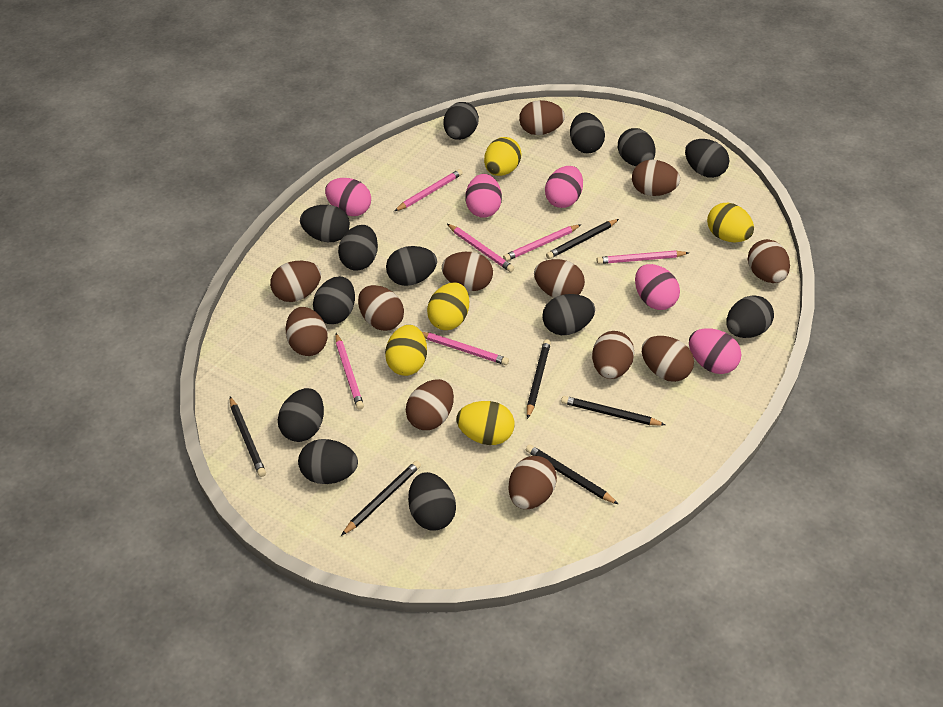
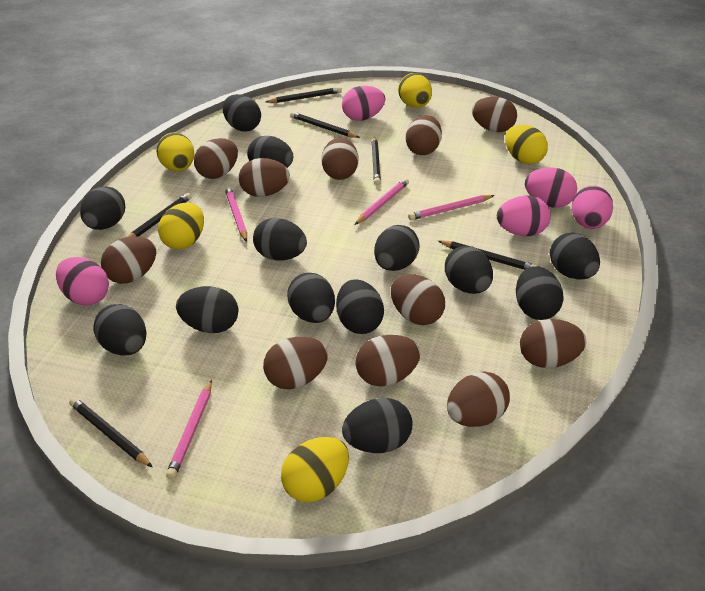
brown egg: 12 -> 11
pink pencil: 6 -> 4

